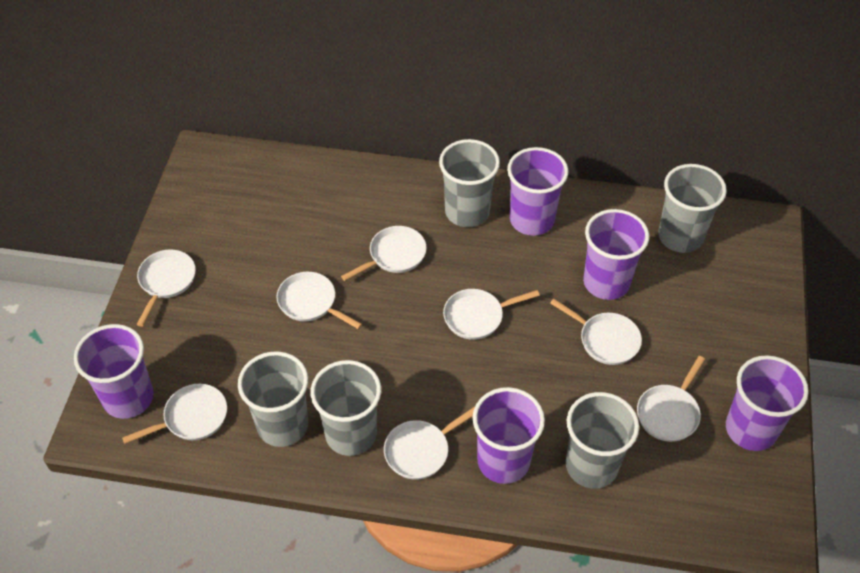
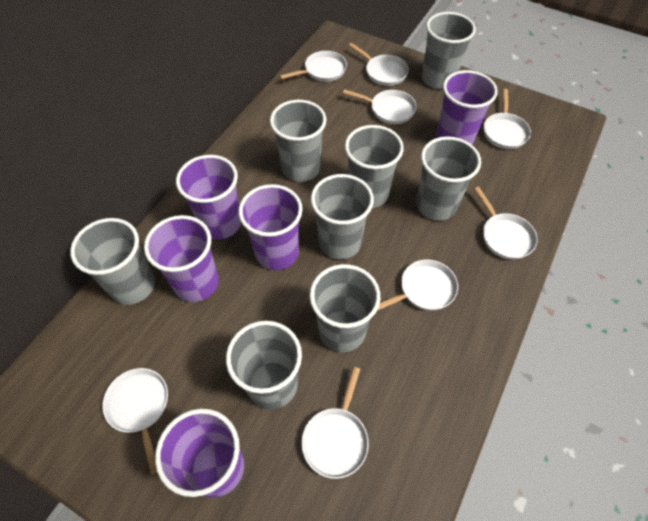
grey cup: 5 -> 8

